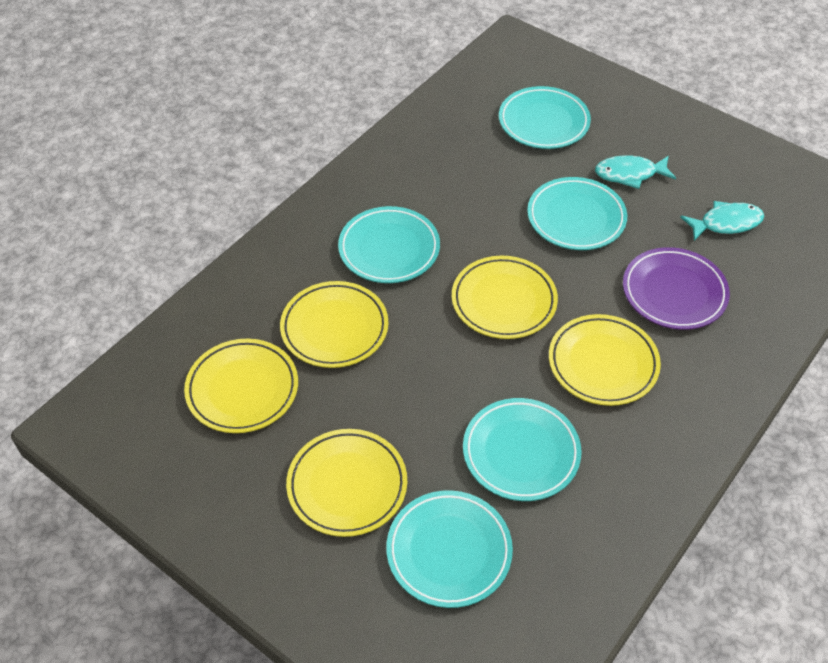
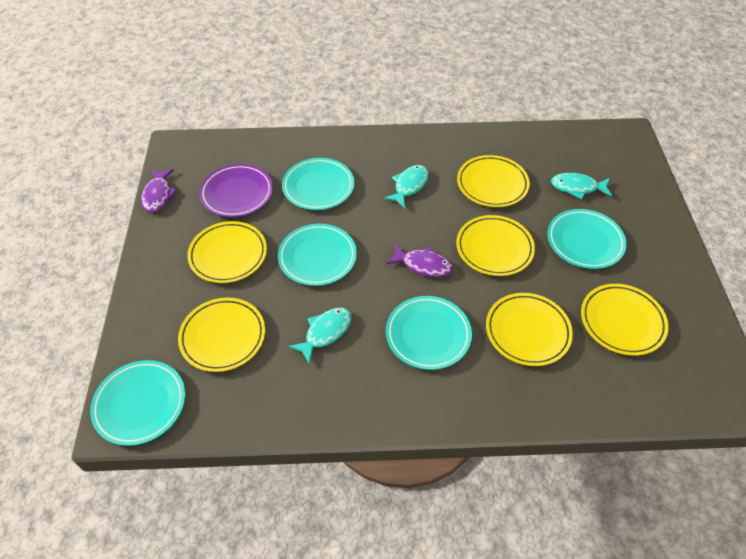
purple fish: 0 -> 2
turquoise fish: 2 -> 3
yellow plate: 5 -> 6

